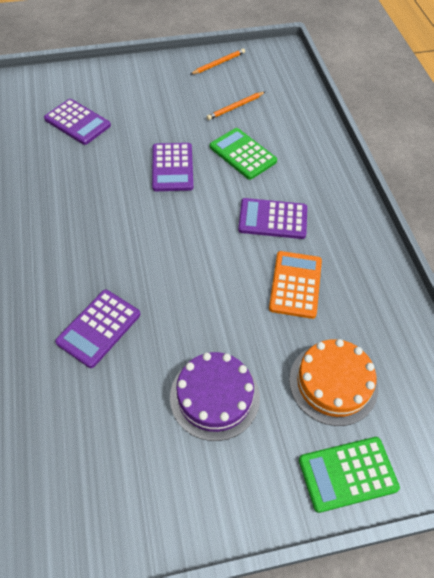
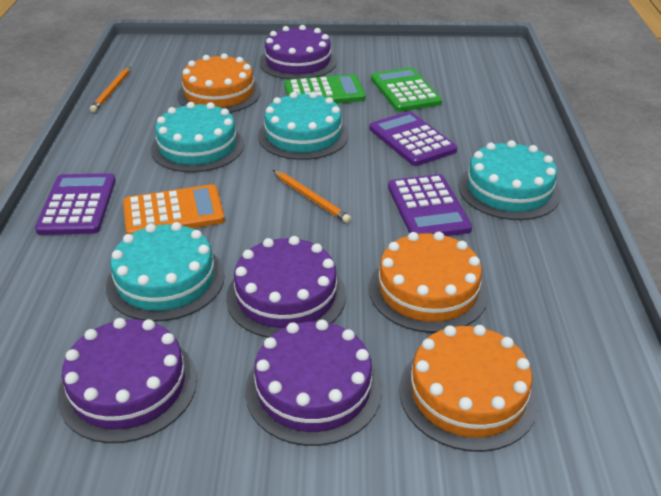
orange cake: 1 -> 3
purple cake: 1 -> 4
purple calculator: 4 -> 3
turquoise cake: 0 -> 4

